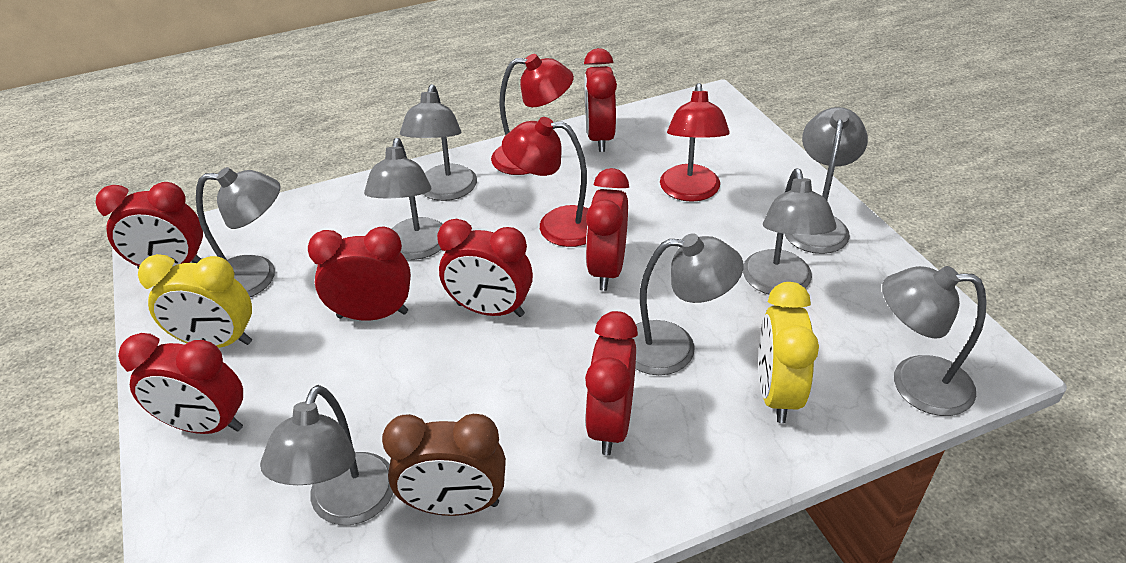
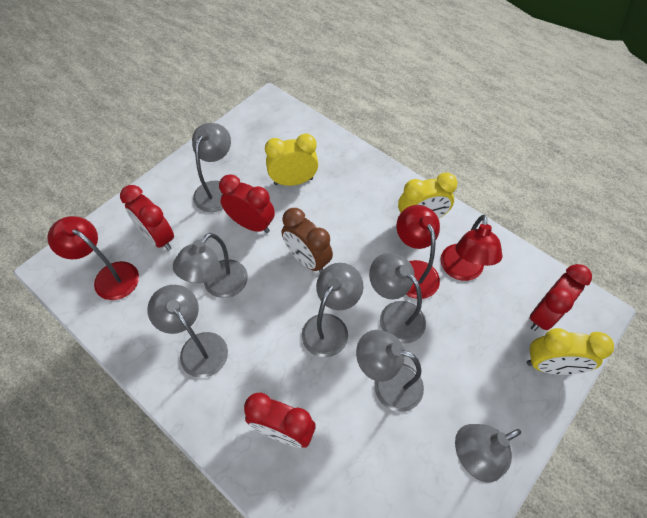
grey lamp: 8 -> 7
red clock: 7 -> 4
yellow clock: 2 -> 3

